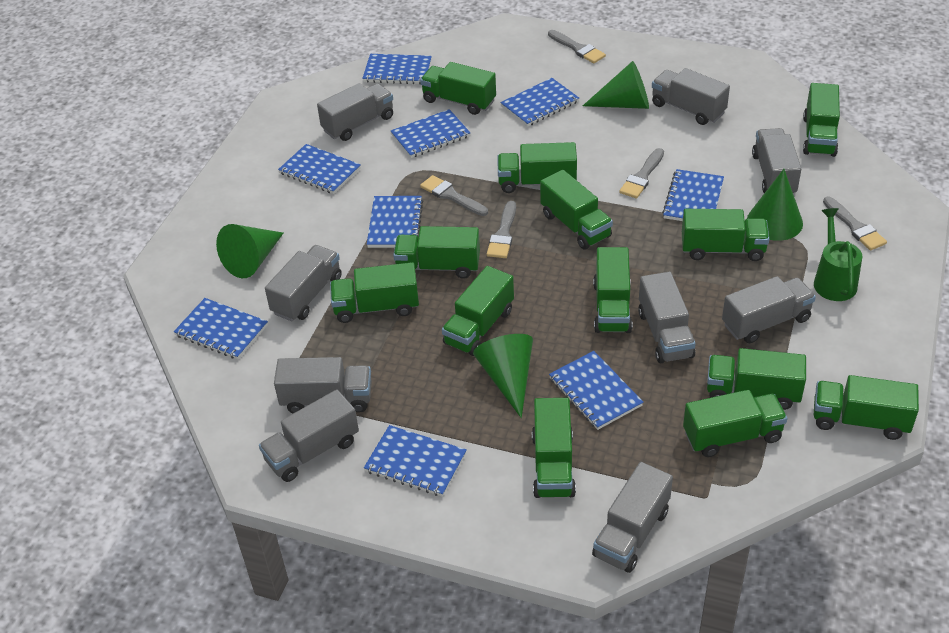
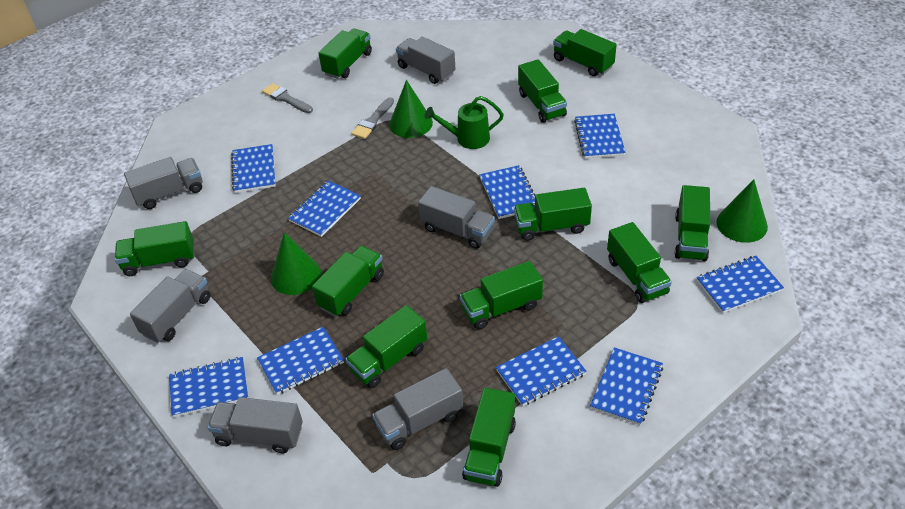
green cone: 4 -> 3
green truck: 13 -> 11
grey brush: 5 -> 2
grey truck: 9 -> 6

